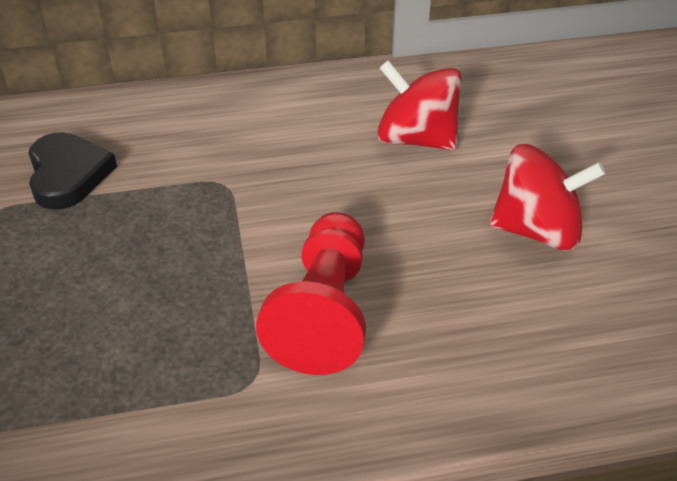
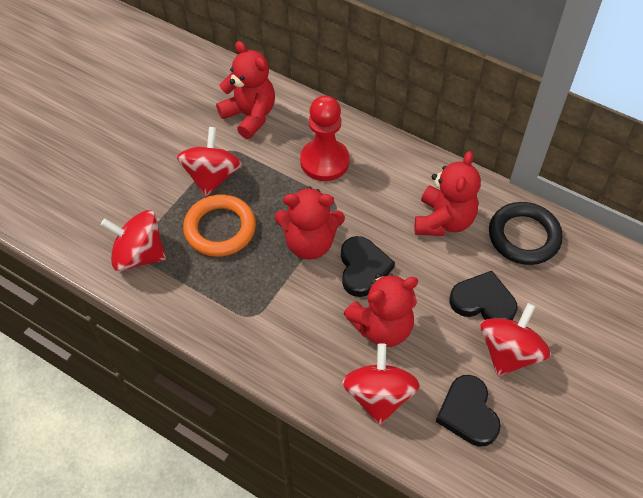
black heart: 1 -> 3
black ring: 0 -> 1
orange ring: 0 -> 1
red spinning top: 2 -> 4
red teddy bear: 0 -> 4

